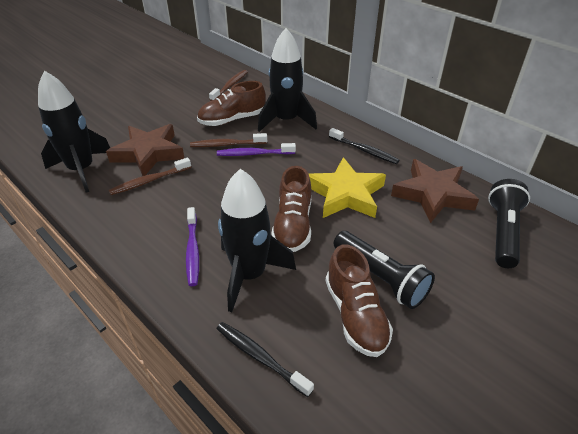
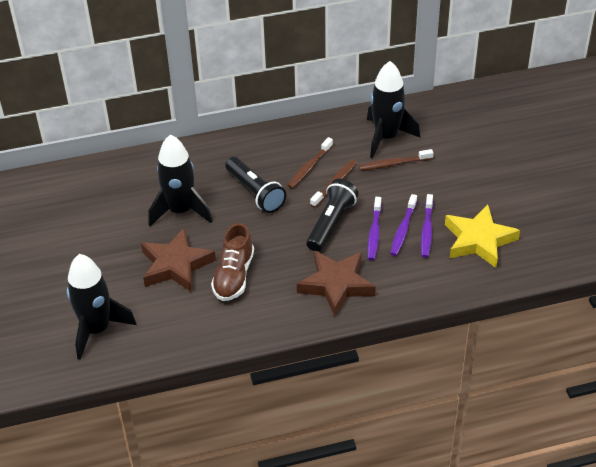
black toothbrush: 2 -> 0
brown shoe: 3 -> 1
purple toothbrush: 2 -> 3

